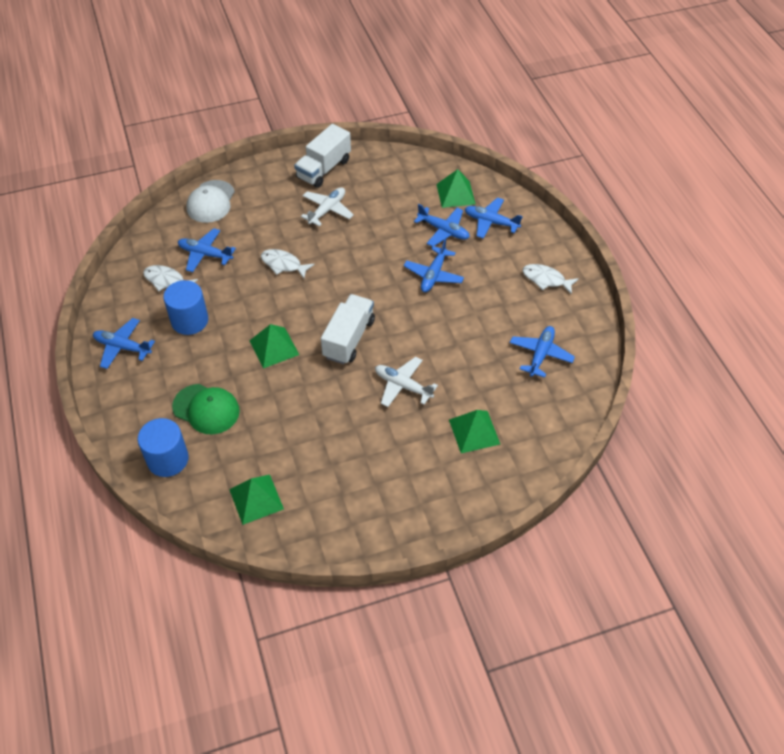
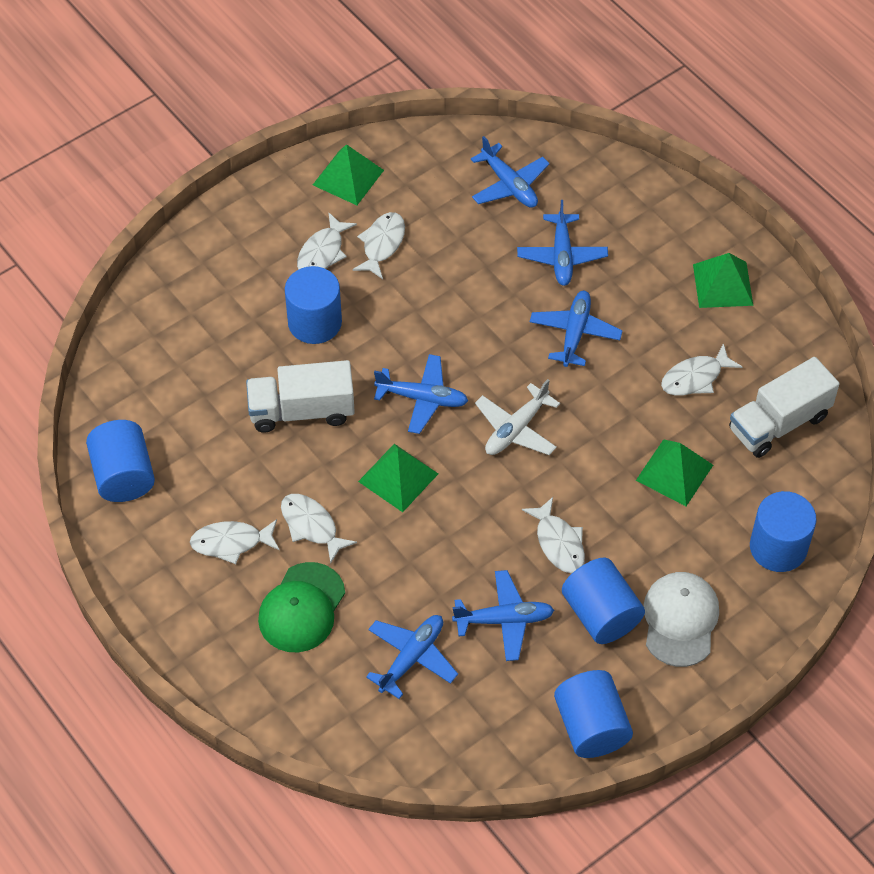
blue cylinder: 2 -> 5
white fish: 3 -> 6
white plane: 2 -> 1

